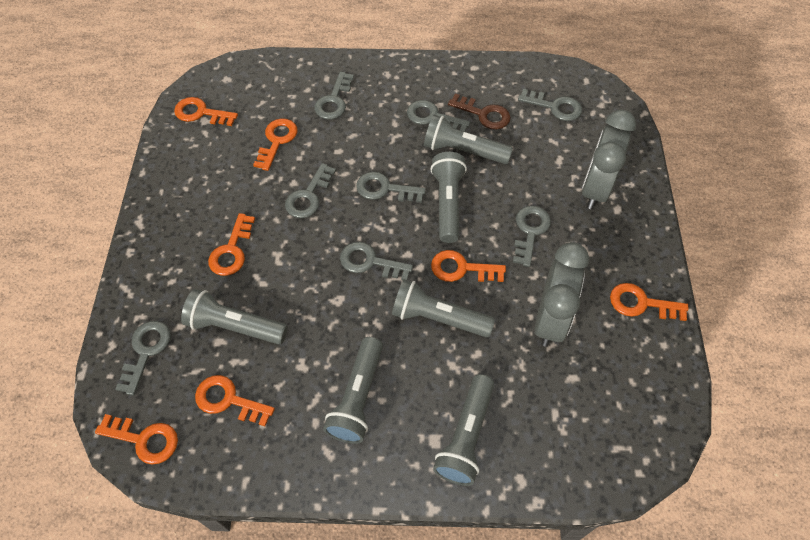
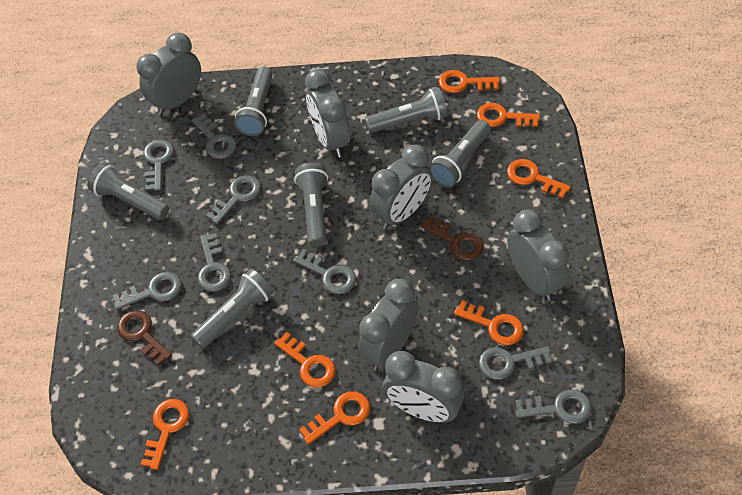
brown key: 1 -> 2
grey clock: 2 -> 6

